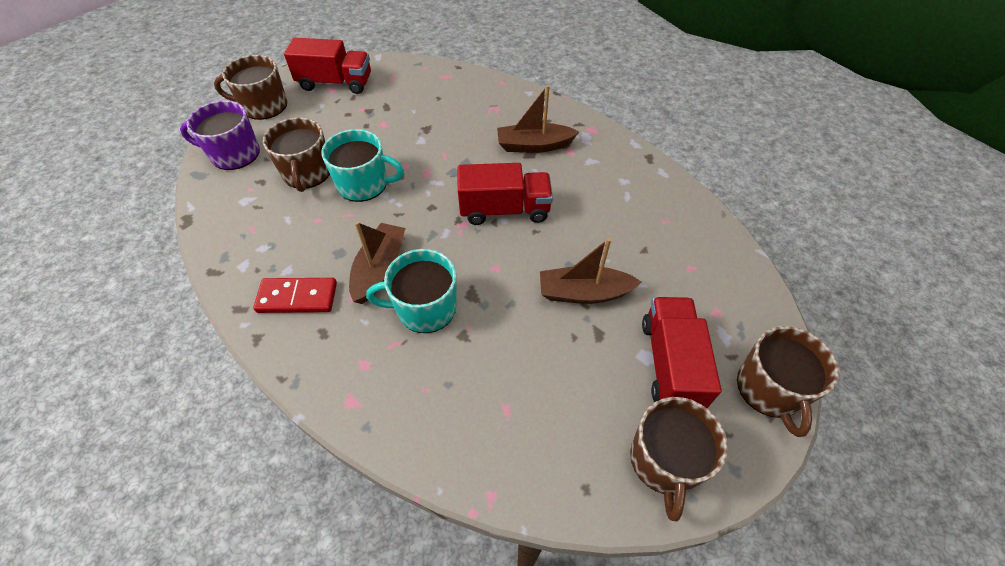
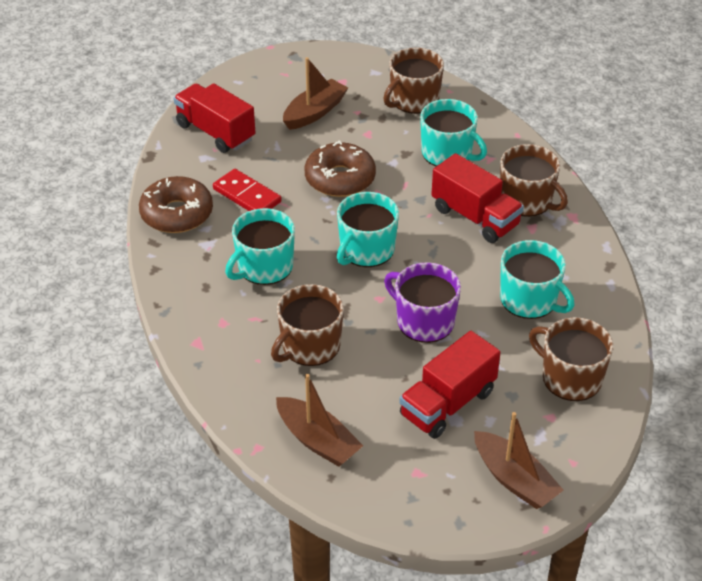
brown donut: 0 -> 2
turquoise mug: 2 -> 4

